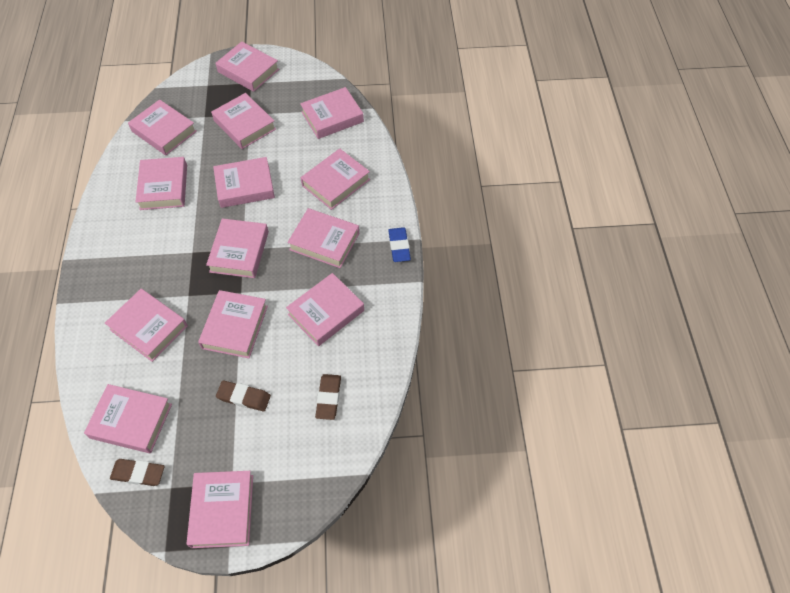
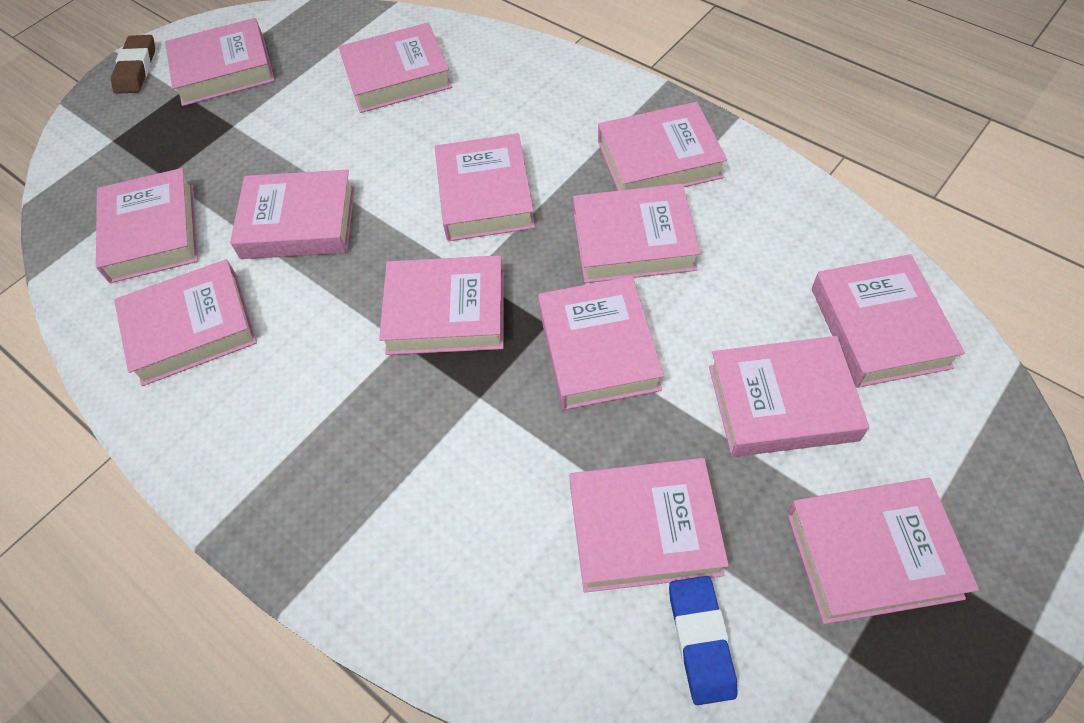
brown eraser: 3 -> 1

